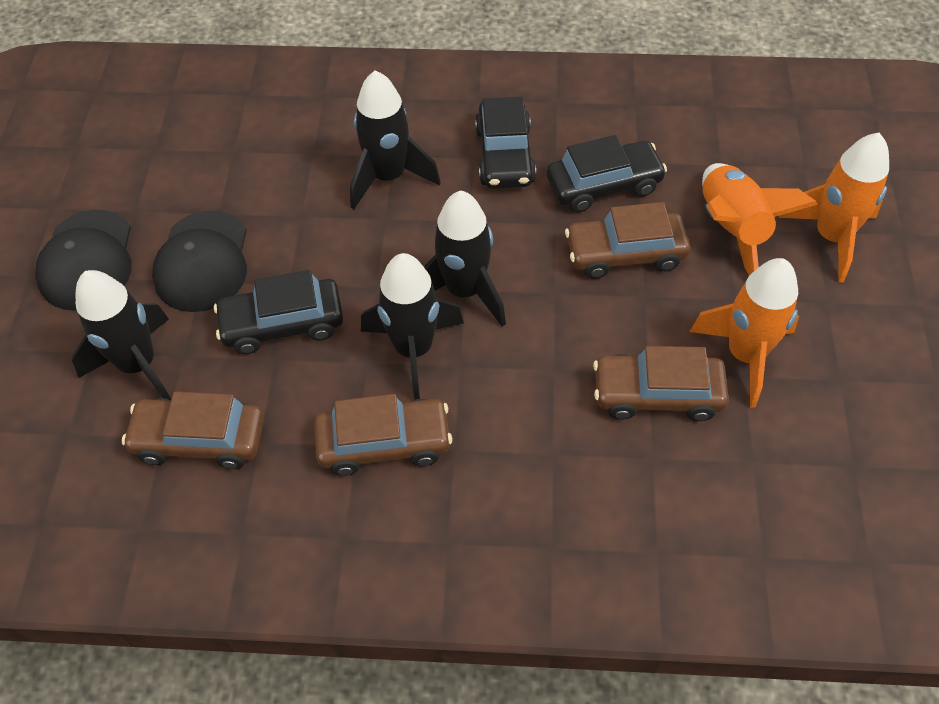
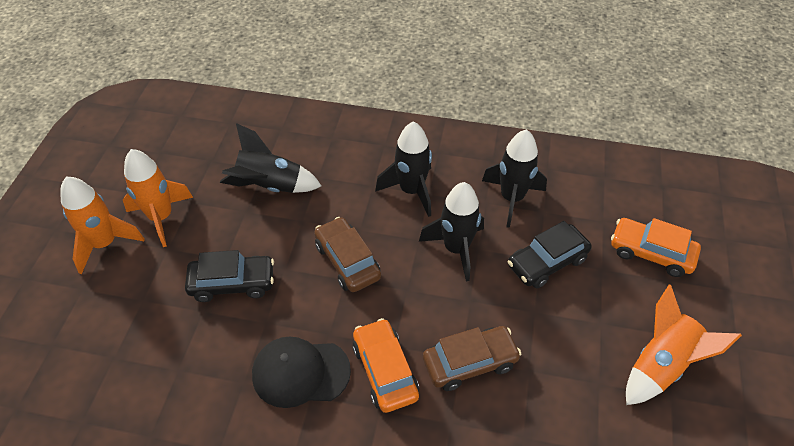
black cap: 2 -> 1
black car: 3 -> 2
brown car: 4 -> 2
orange car: 0 -> 2

